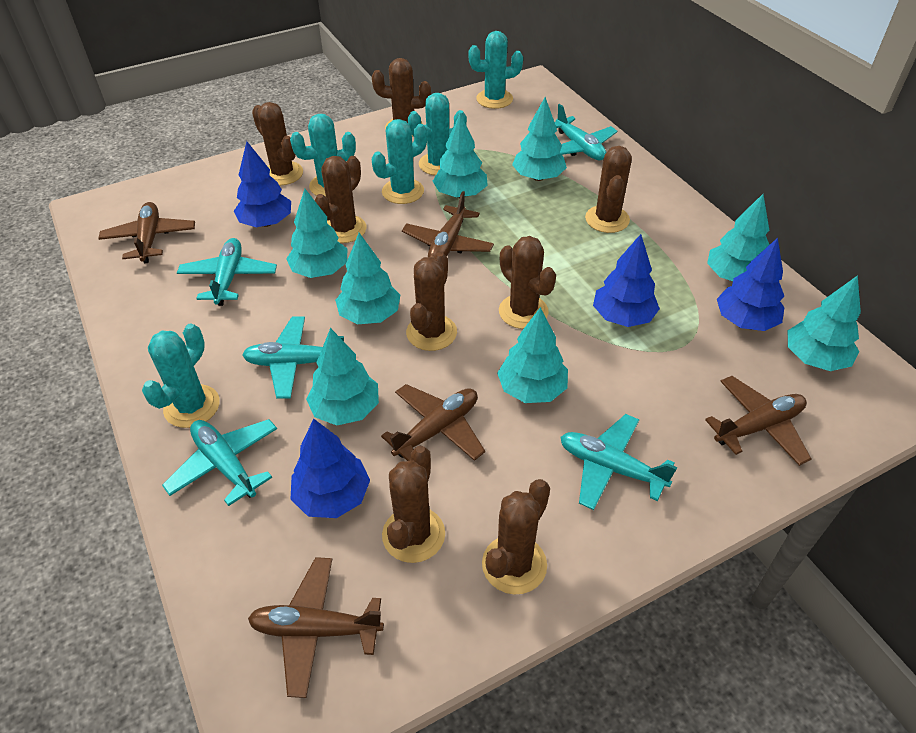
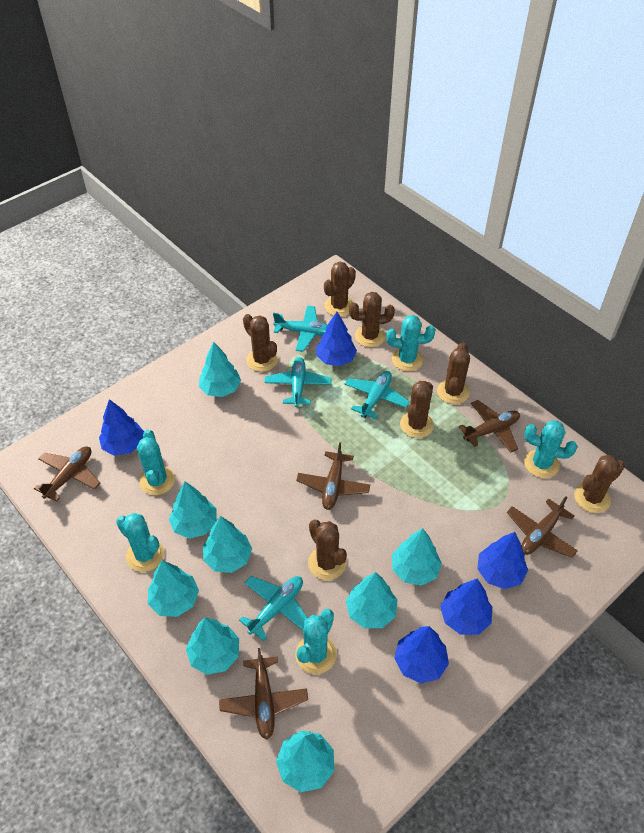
blue tree: 4 -> 5
brown cactus: 8 -> 7
turquoise plane: 5 -> 4

